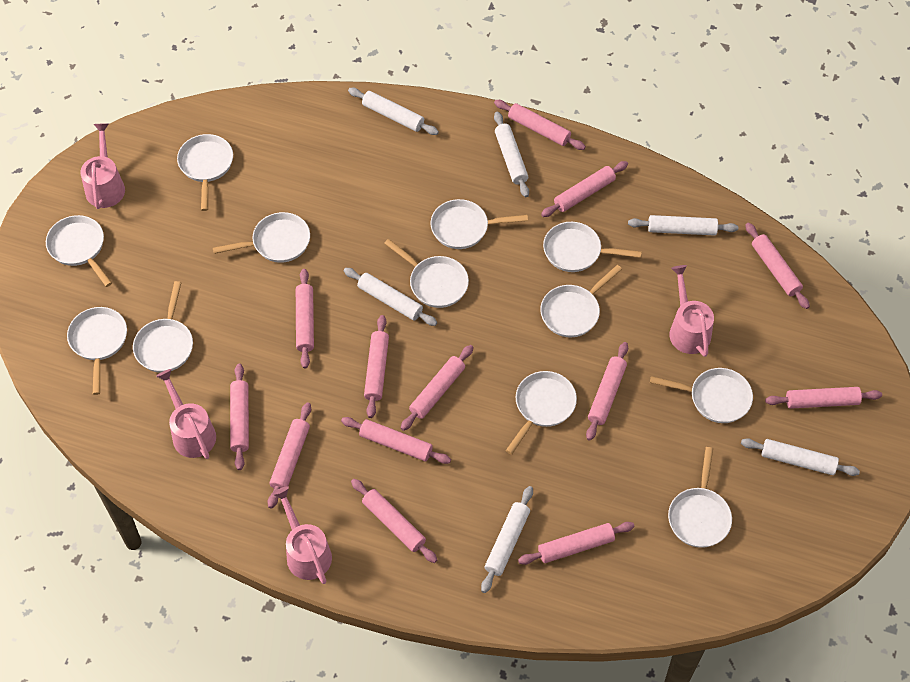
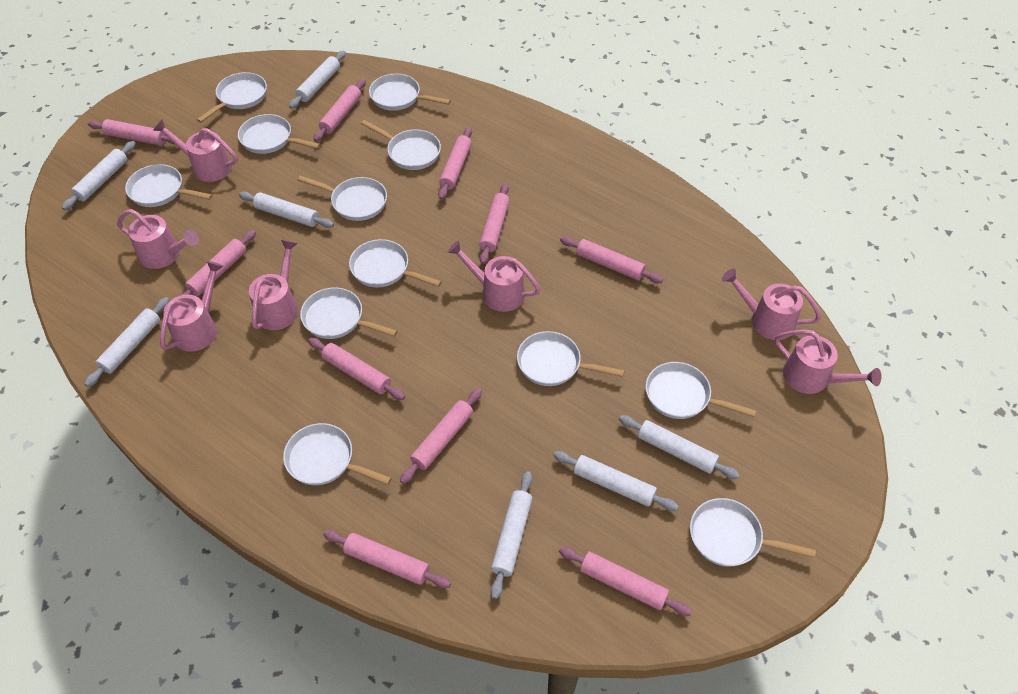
pink rolling pin: 13 -> 10
pink watering can: 4 -> 7
white rolling pin: 6 -> 7

